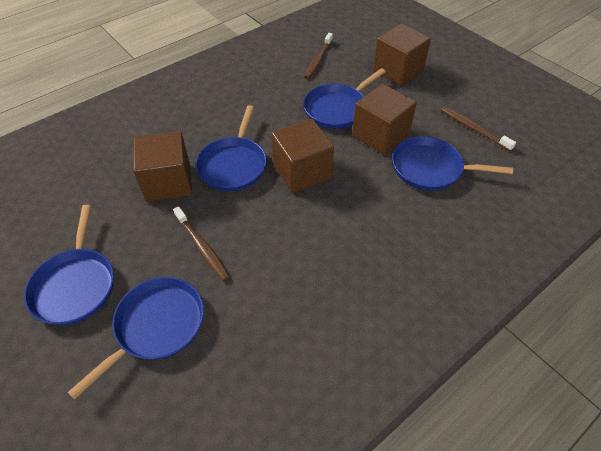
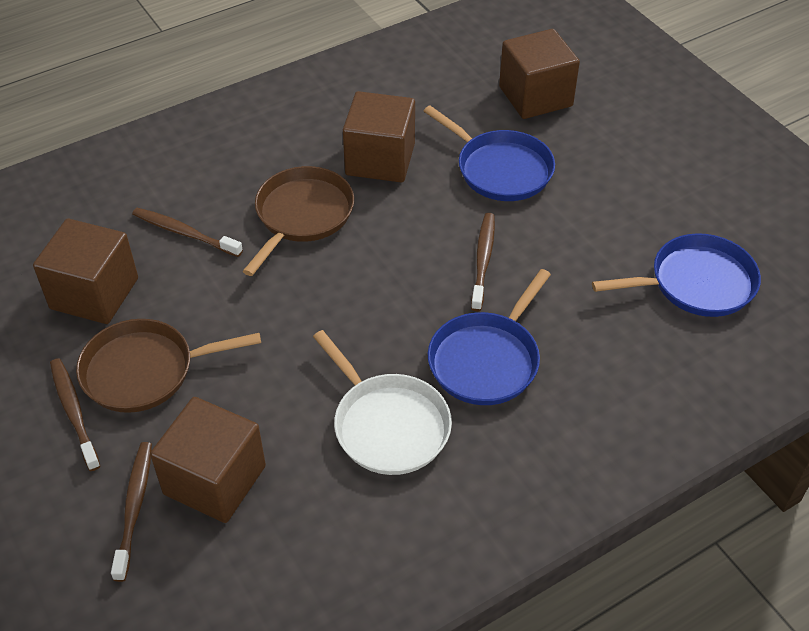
blue pan: 5 -> 3
brown pan: 0 -> 2
brown toothbrush: 3 -> 4
white pan: 0 -> 1

